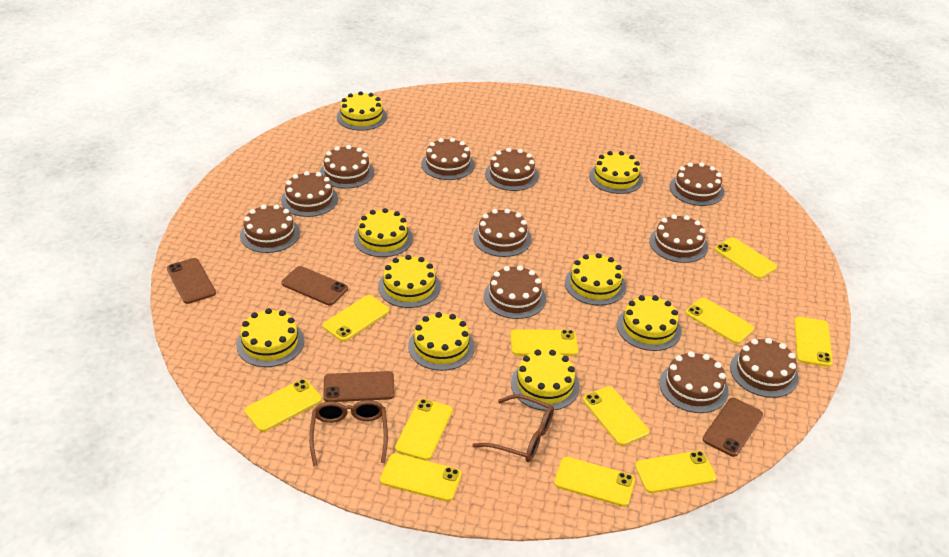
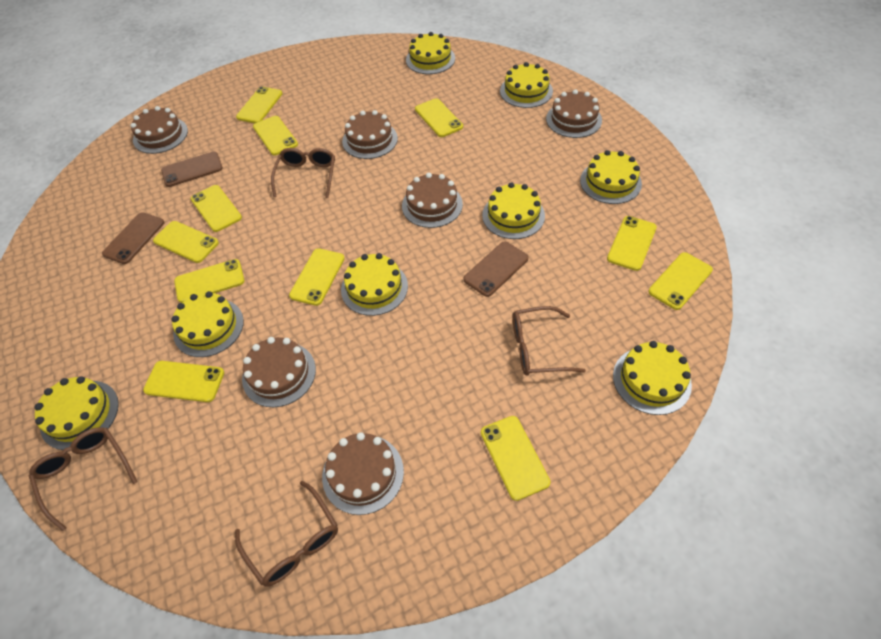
brown cake: 11 -> 6
brown glasses: 2 -> 4
brown phone: 4 -> 3
yellow cake: 9 -> 8

